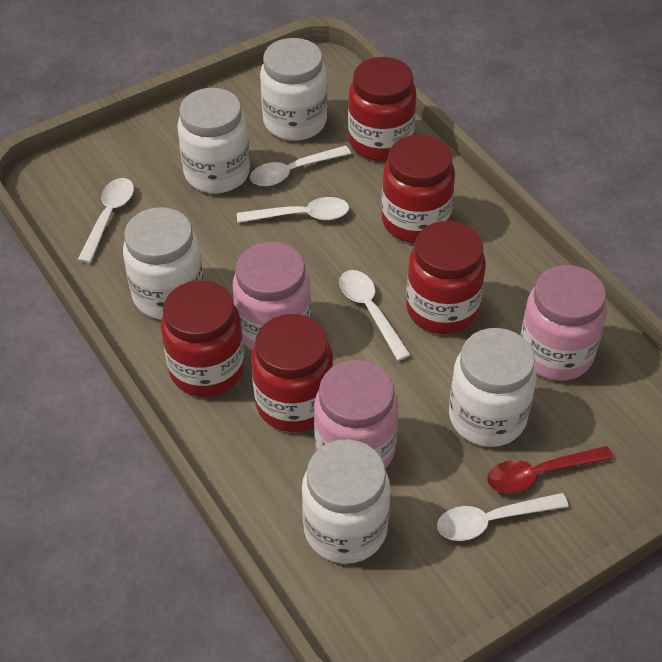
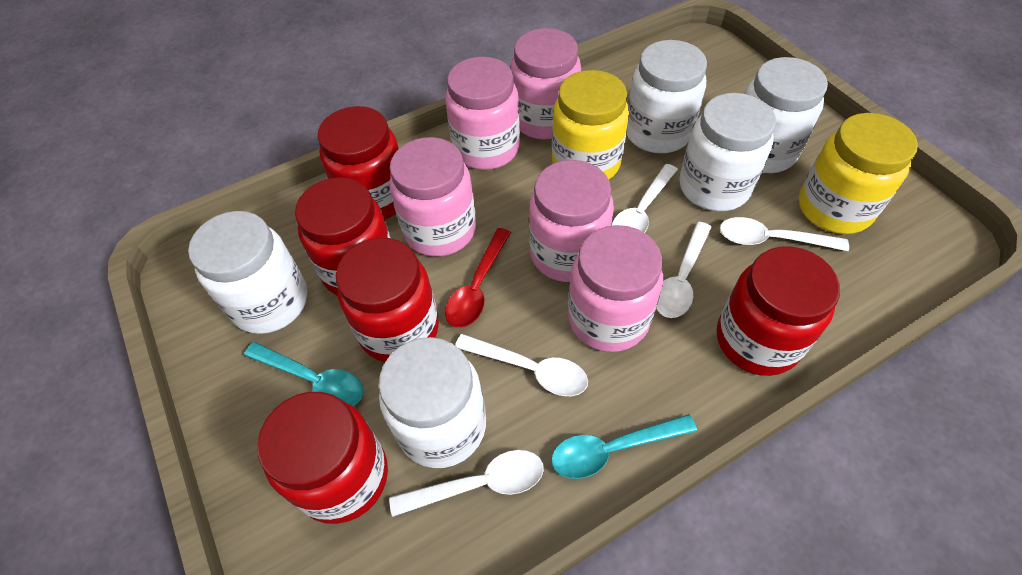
pink jar: 3 -> 5
turquoise spoon: 0 -> 2
yellow jar: 0 -> 2

